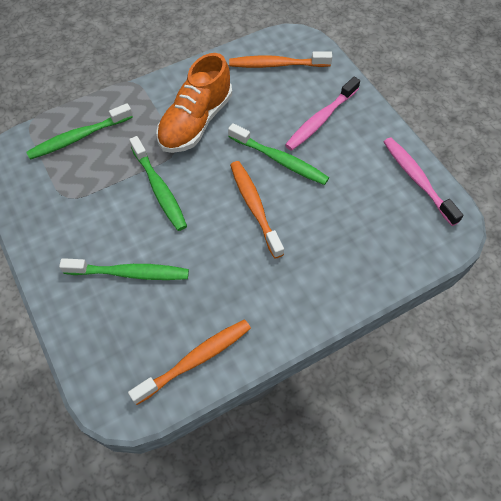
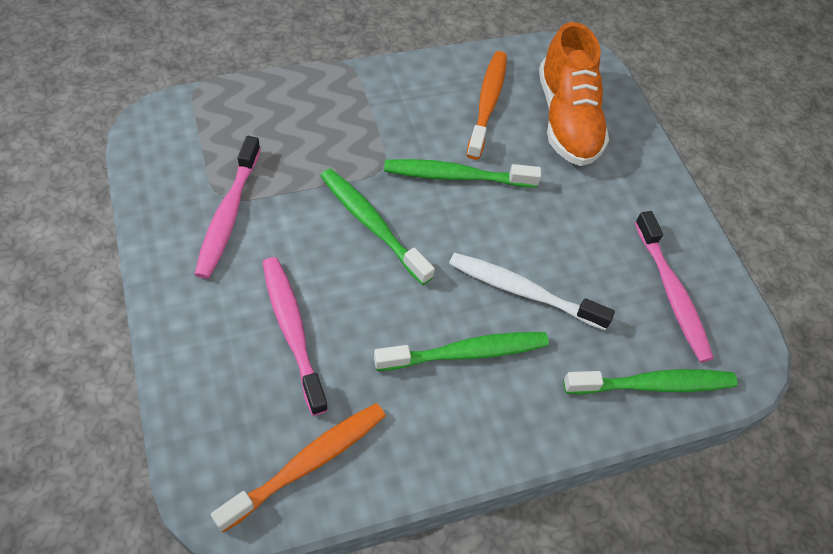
orange toothbrush: 3 -> 2
pink toothbrush: 2 -> 3
white toothbrush: 0 -> 1

